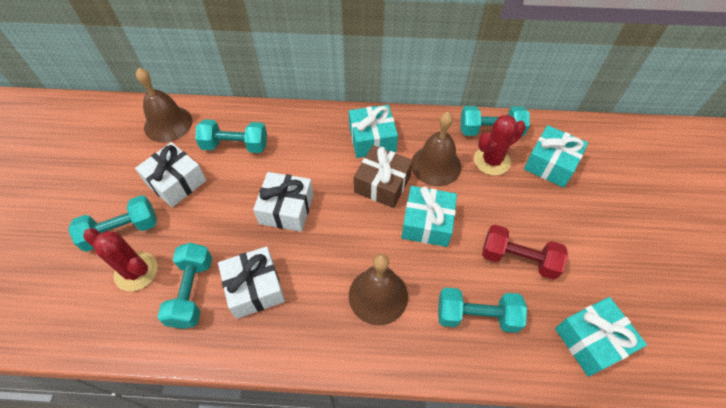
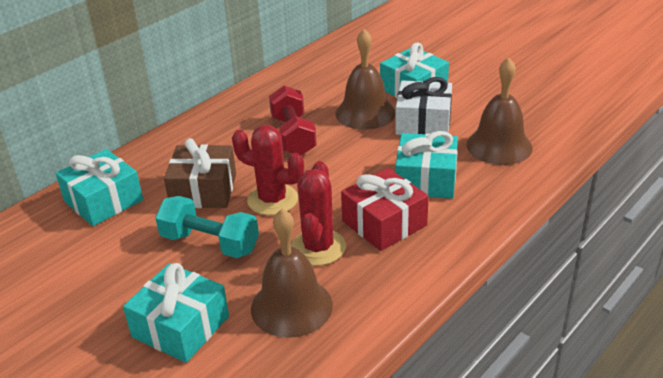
red gift: 0 -> 1
turquoise dumbbell: 5 -> 1
white gift: 3 -> 1

